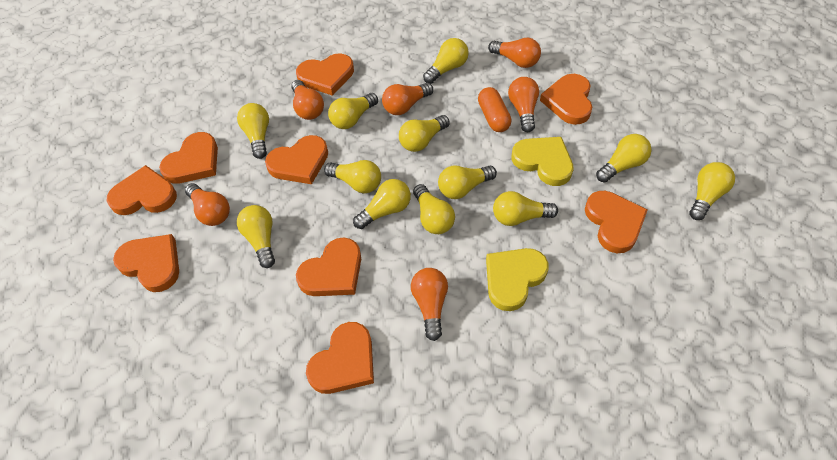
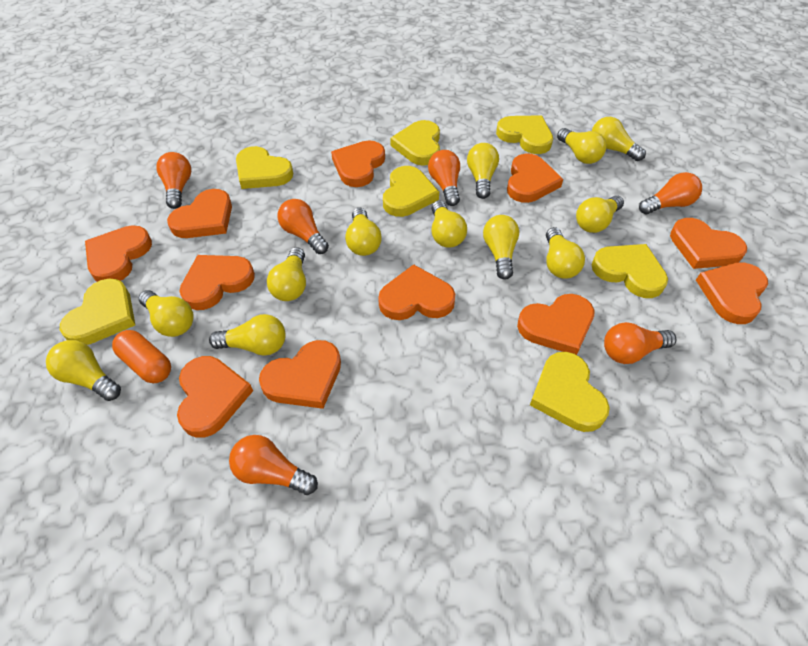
orange heart: 9 -> 11
yellow heart: 2 -> 7

